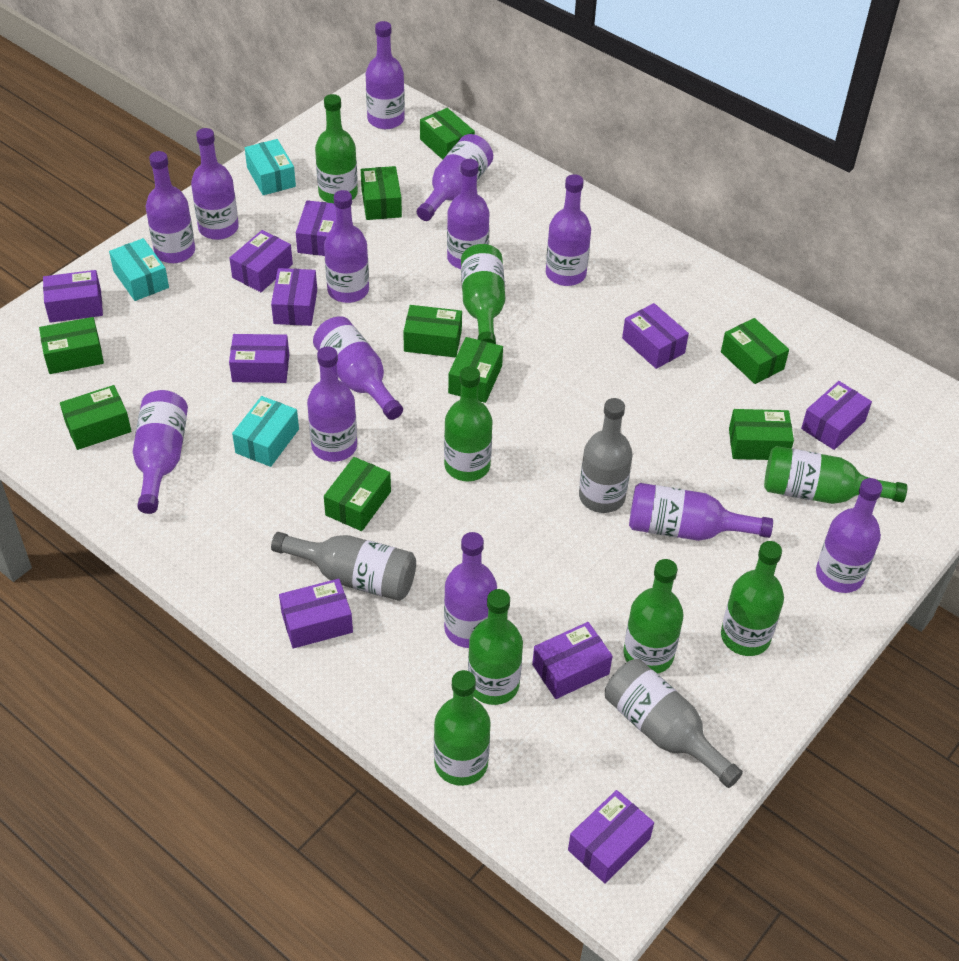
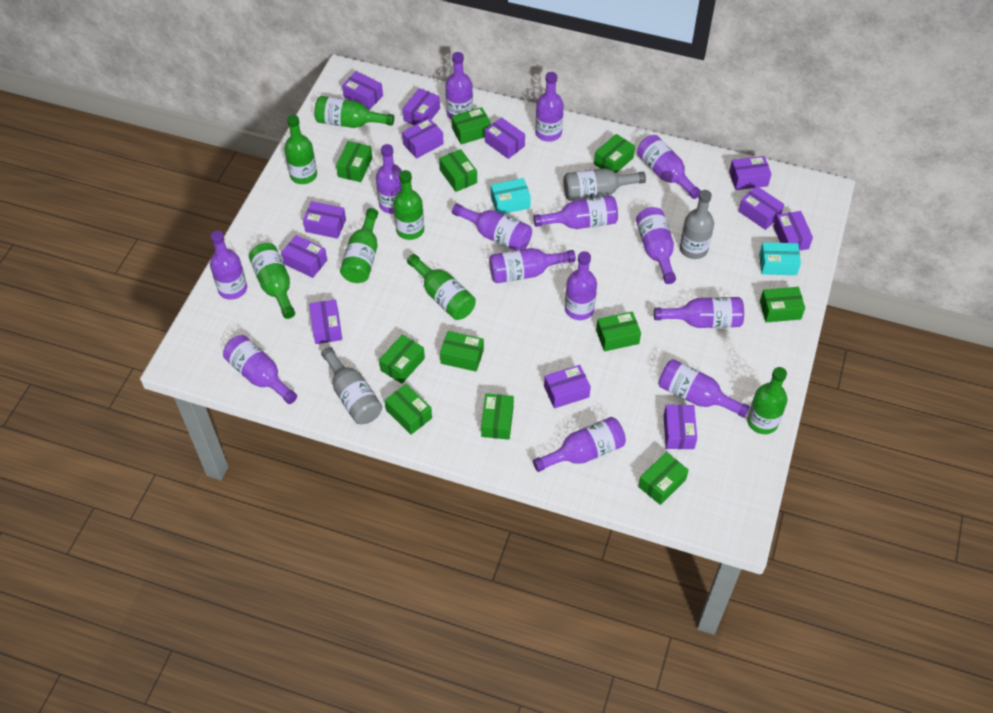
green bottle: 8 -> 7
green box: 9 -> 11
purple bottle: 13 -> 14
purple box: 10 -> 12
turquoise box: 3 -> 2

